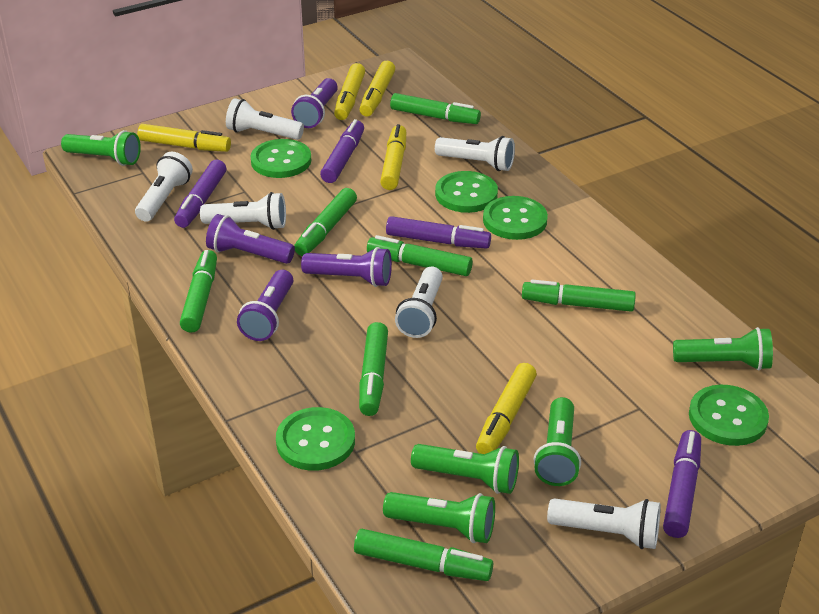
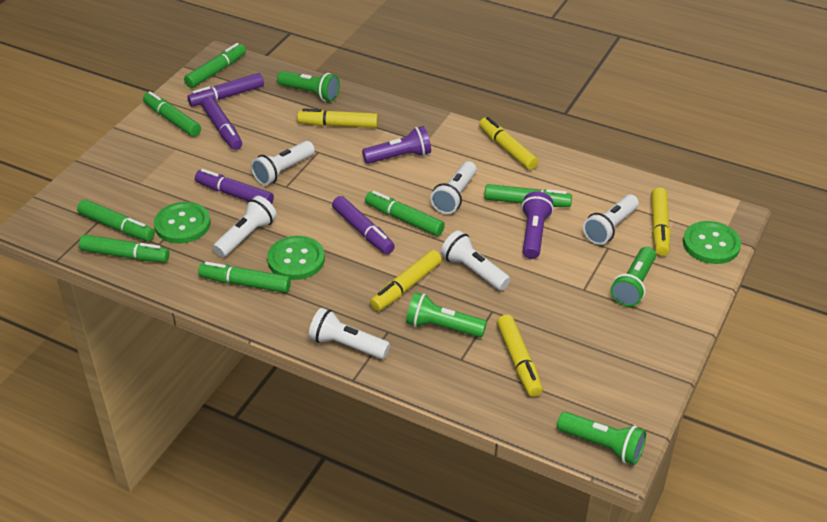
green button: 5 -> 3
green flashlight: 5 -> 4
purple flashlight: 4 -> 2

